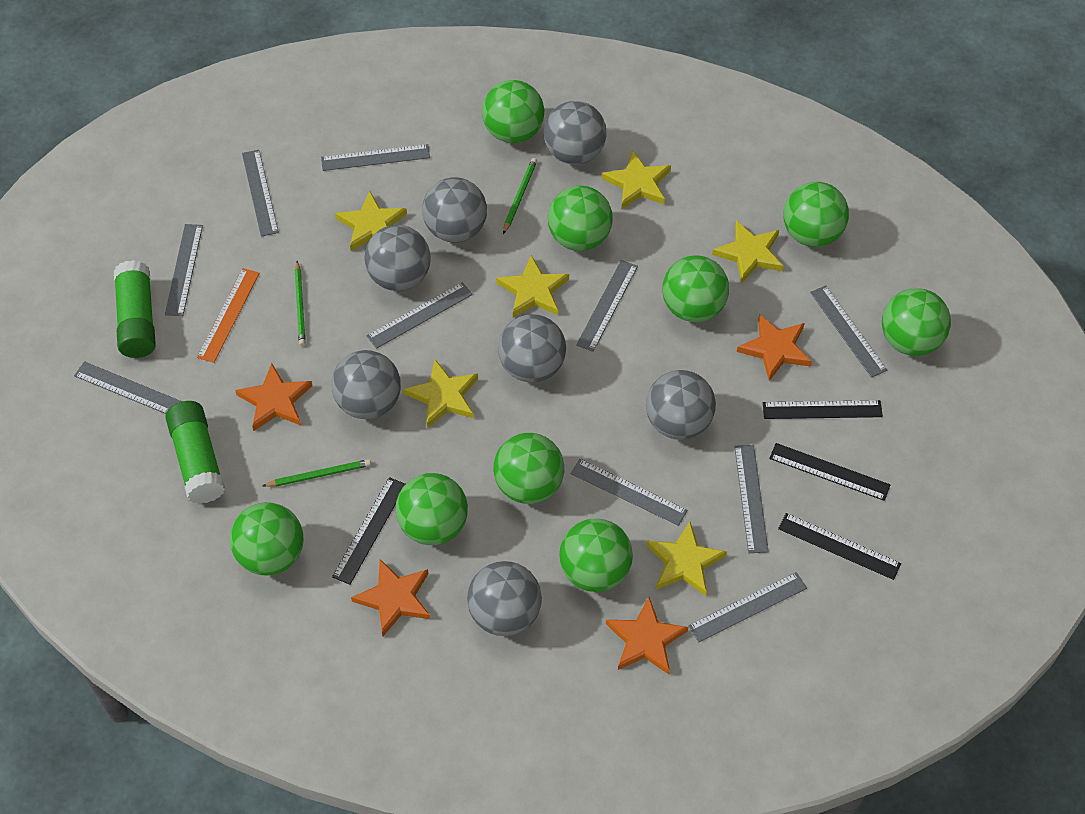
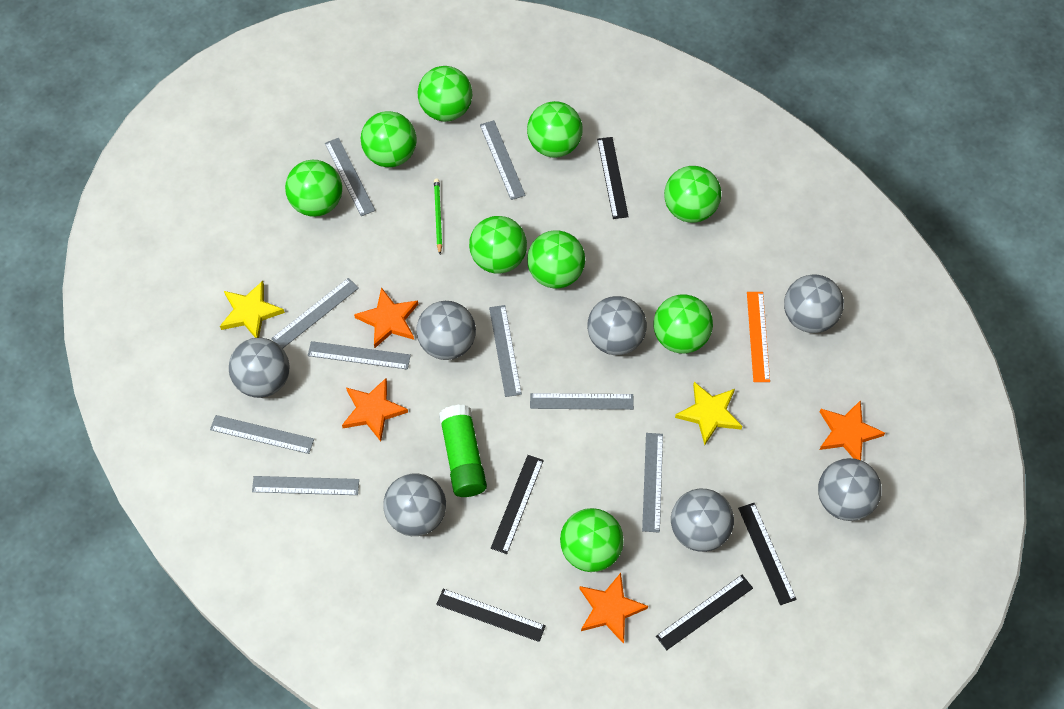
black ruler: 4 -> 5
green glue stick: 2 -> 1
green pencil: 3 -> 1
grey ruler: 10 -> 9
yellow star: 6 -> 2

